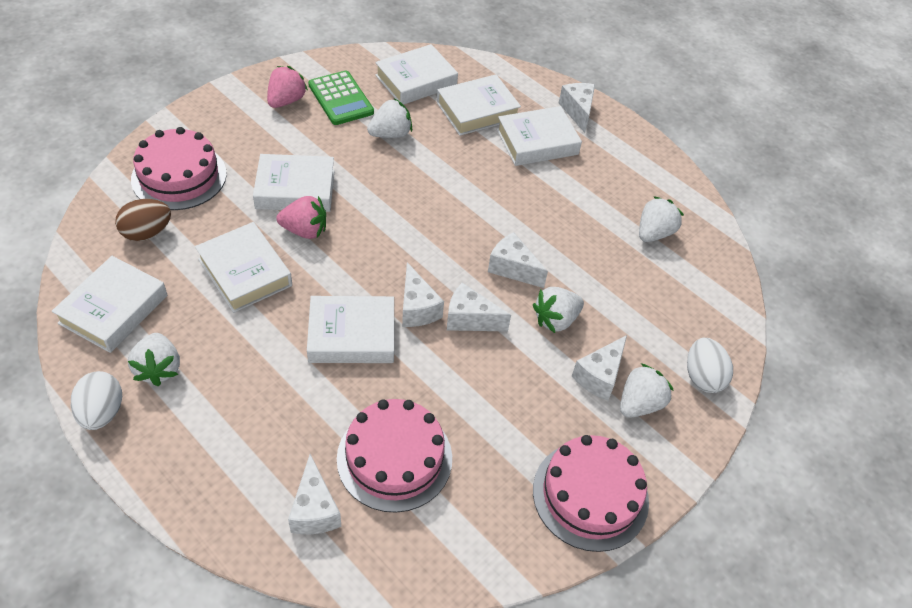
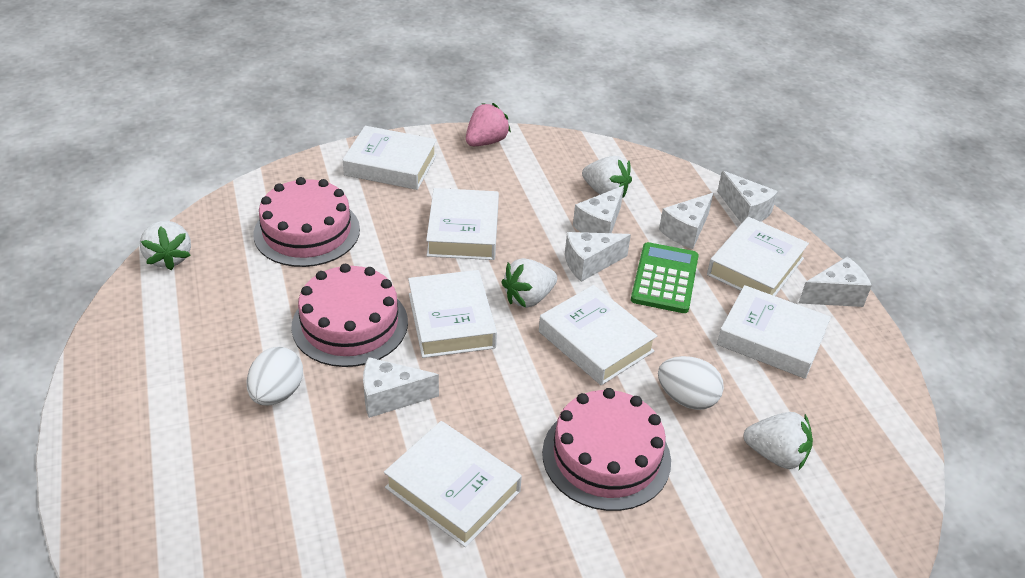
brown egg: 1 -> 0
pink strawberry: 2 -> 1
white strawberry: 5 -> 4

